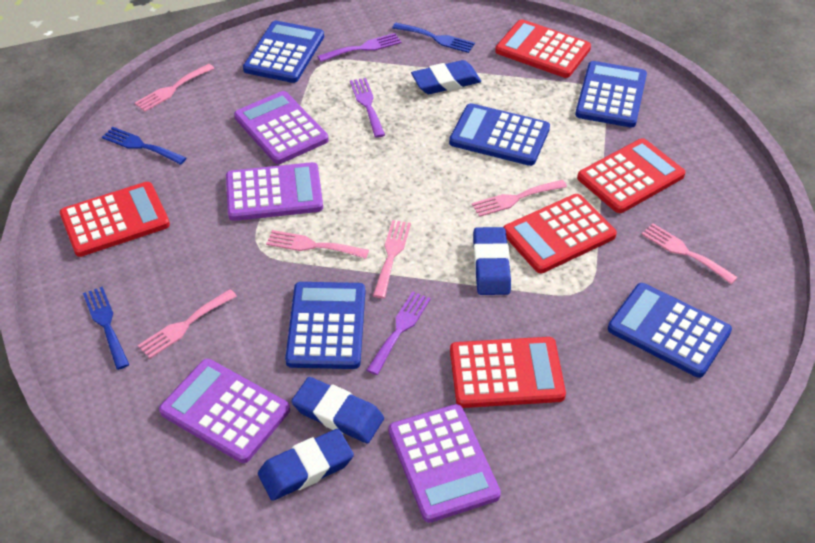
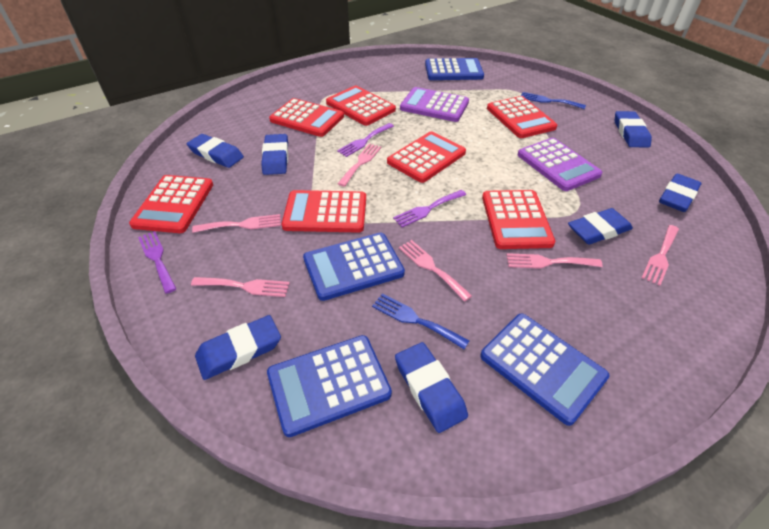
blue calculator: 5 -> 4
blue eraser: 4 -> 7
blue fork: 3 -> 2
purple calculator: 4 -> 2
red calculator: 5 -> 7

